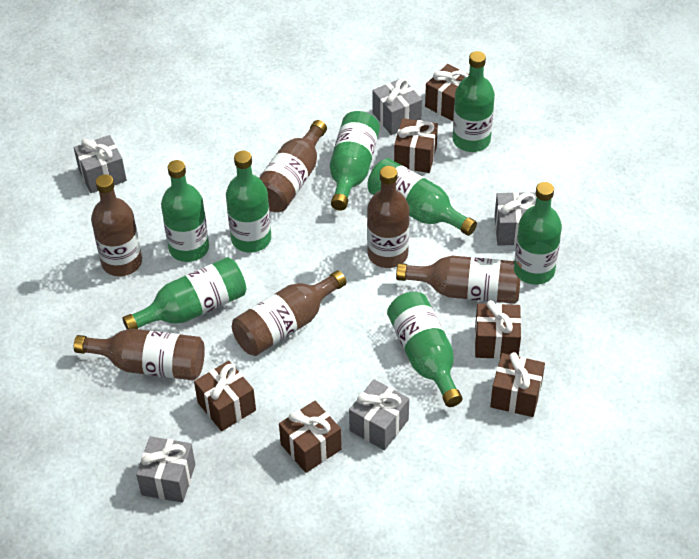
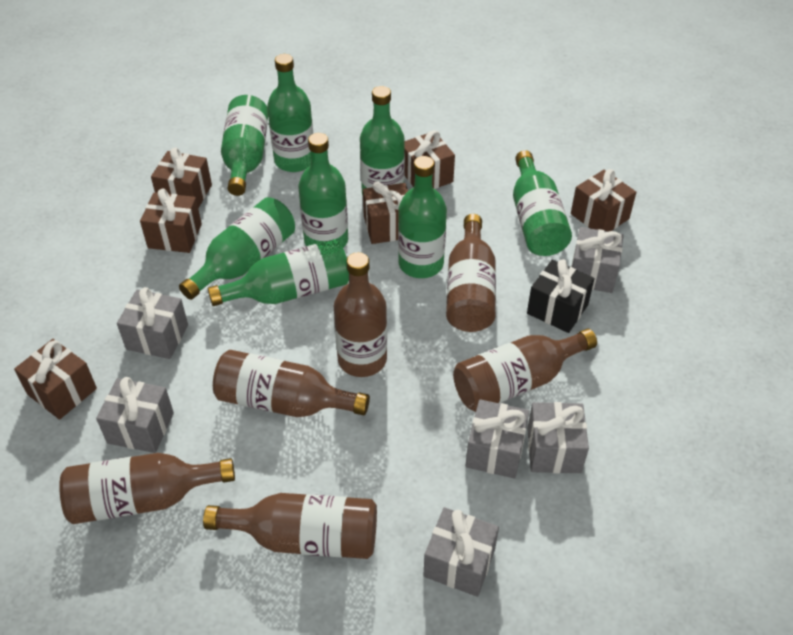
black gift: 0 -> 1
grey gift: 5 -> 6

